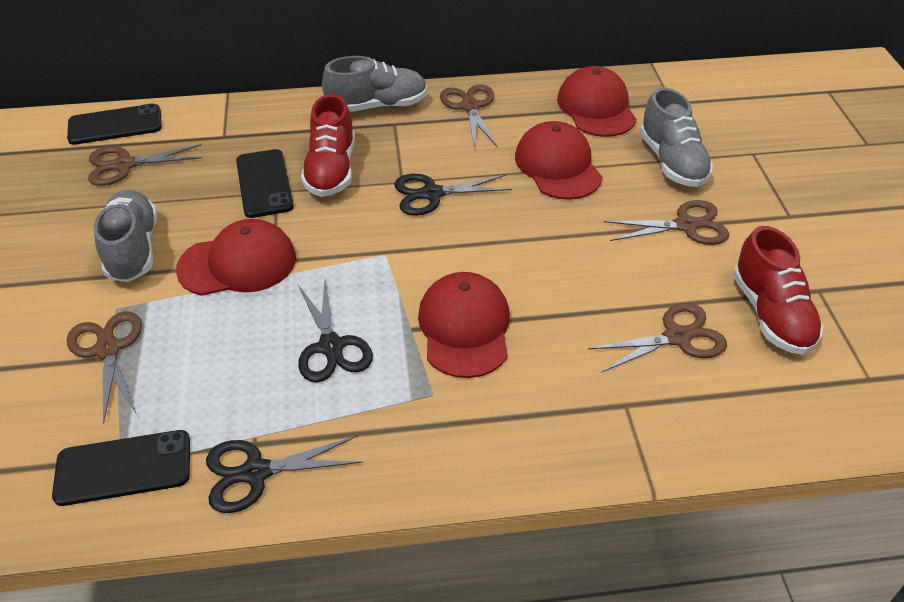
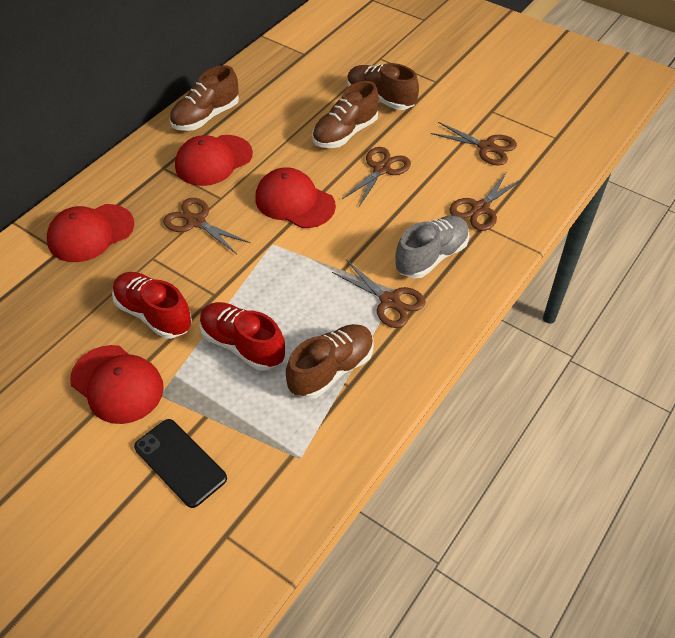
black phone: 3 -> 1
black scissors: 3 -> 0
brown shoe: 0 -> 4
grey shoe: 3 -> 1

